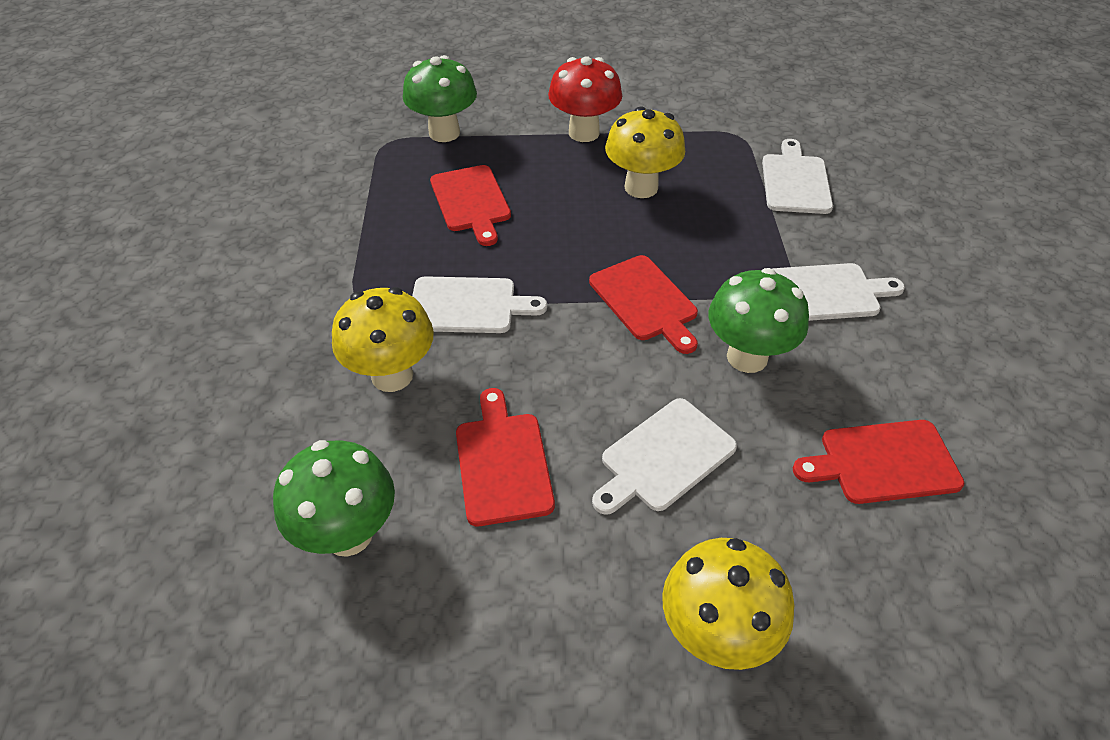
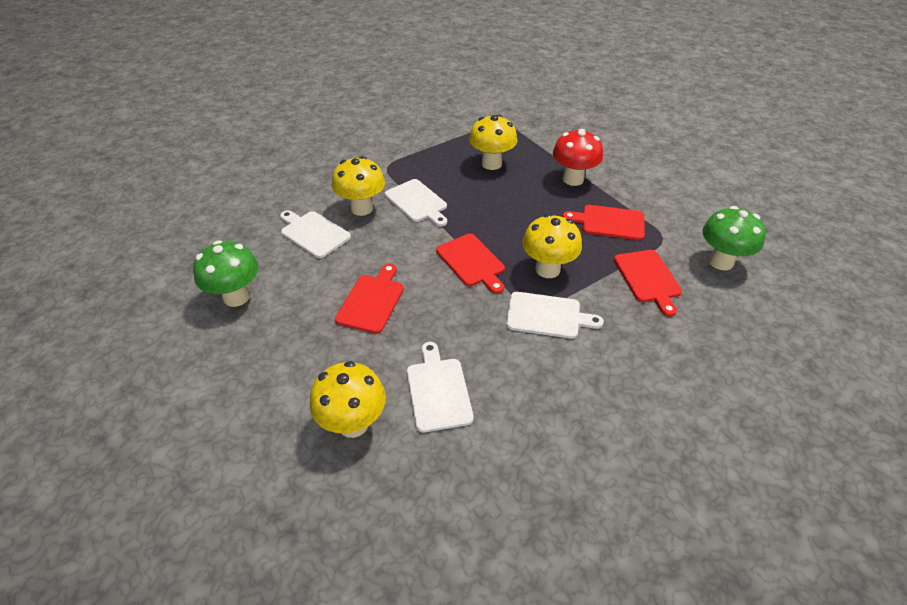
green mushroom: 3 -> 2
yellow mushroom: 3 -> 4

